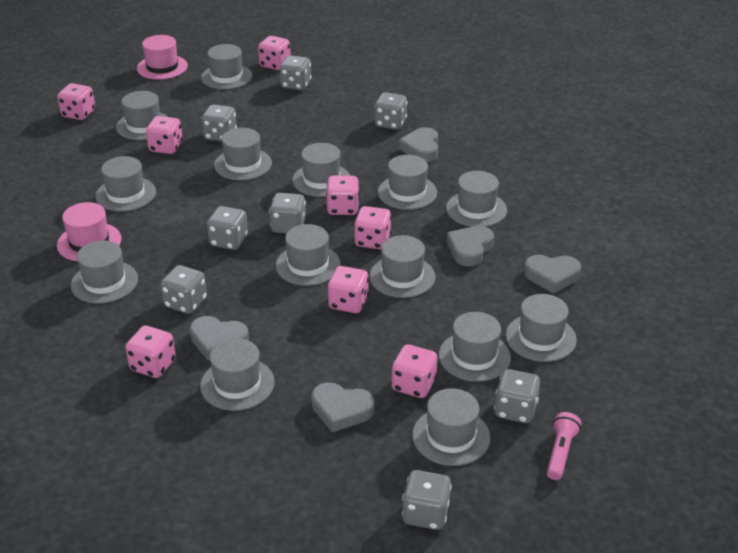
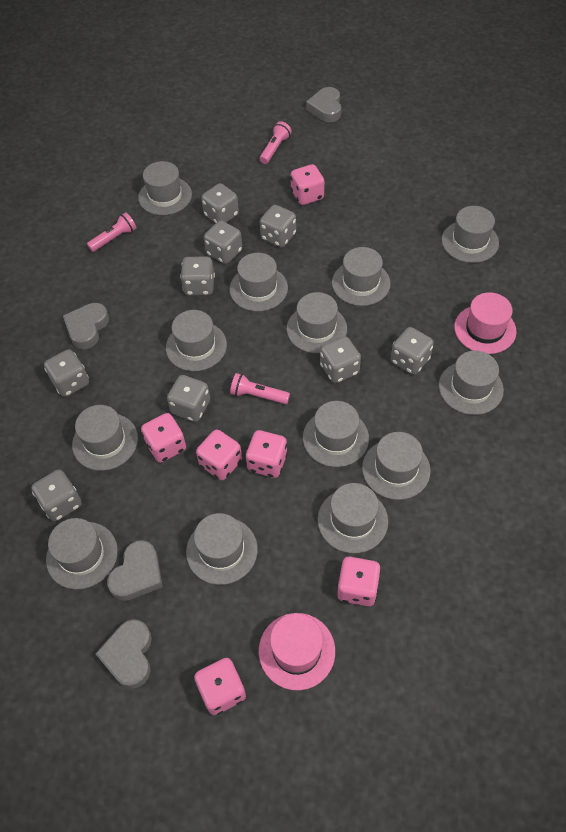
grey dice: 8 -> 9
grey hat: 14 -> 13
grey heart: 5 -> 4
pink dice: 8 -> 6
pink flashlight: 1 -> 3

